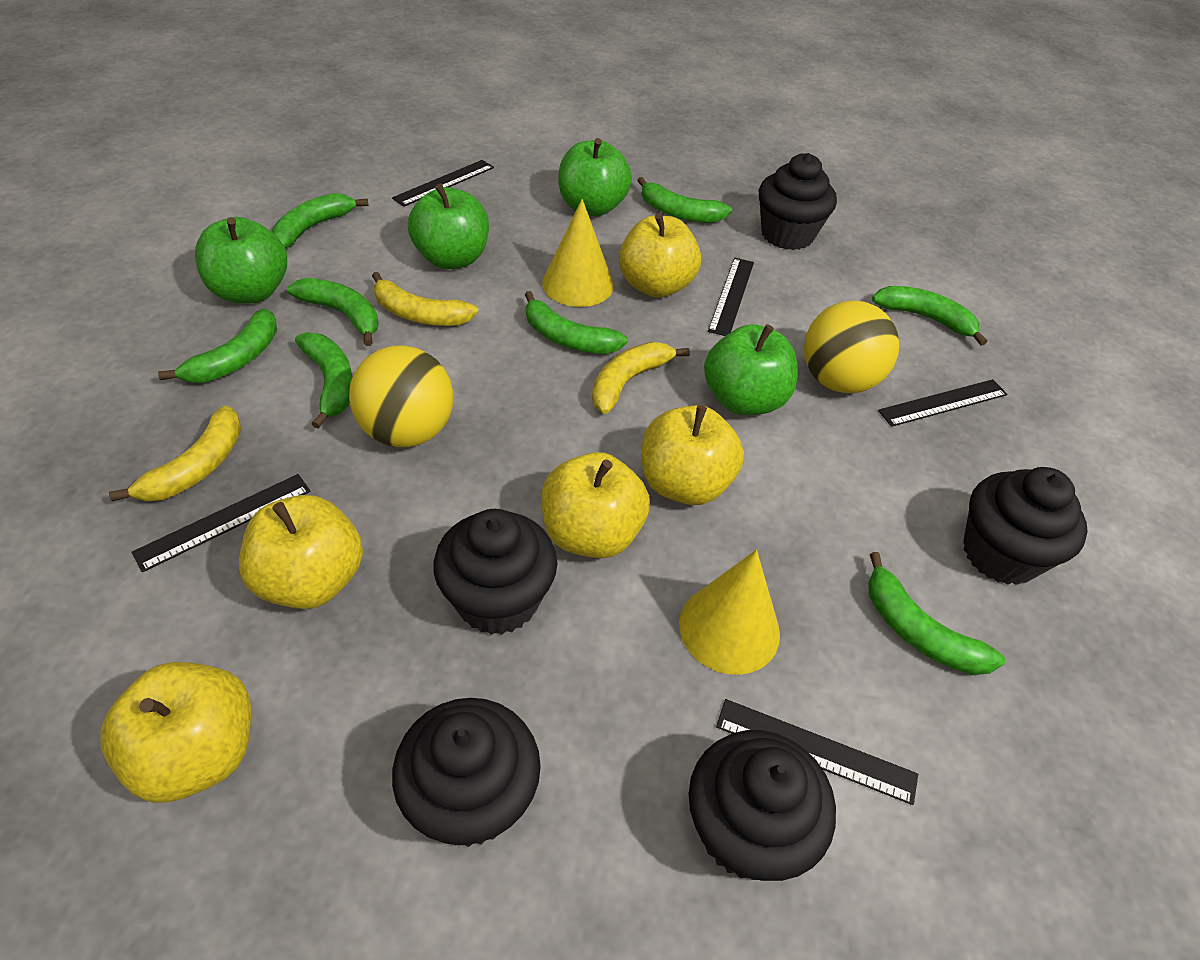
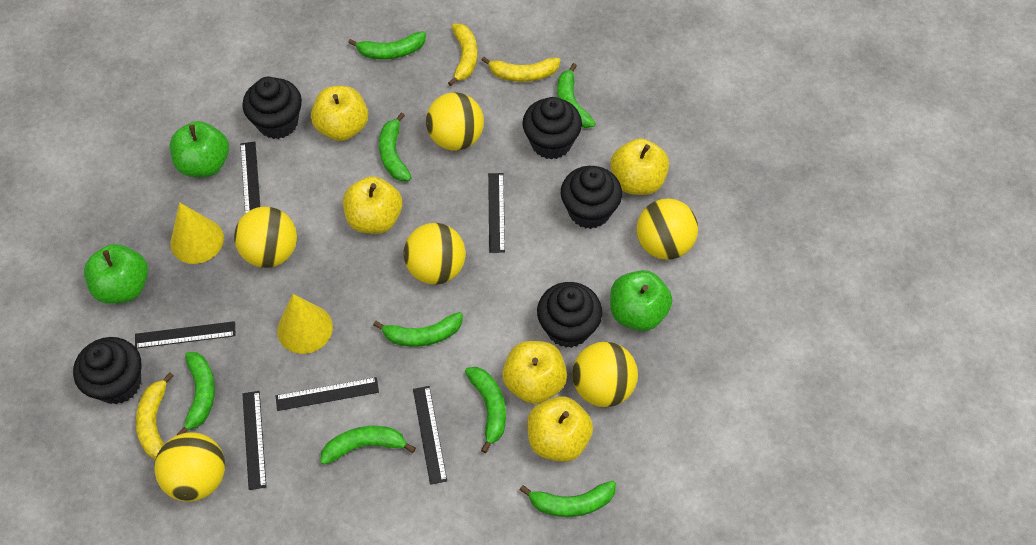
black ruler: 5 -> 6
green apple: 4 -> 3
yellow ball: 2 -> 6

